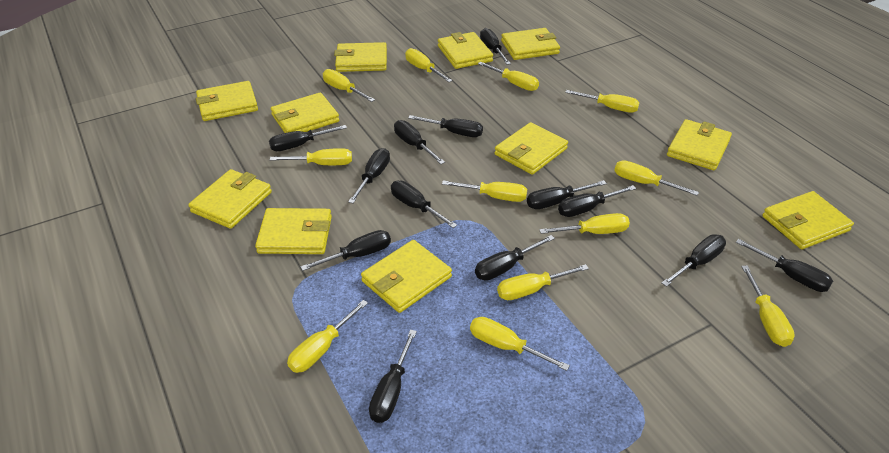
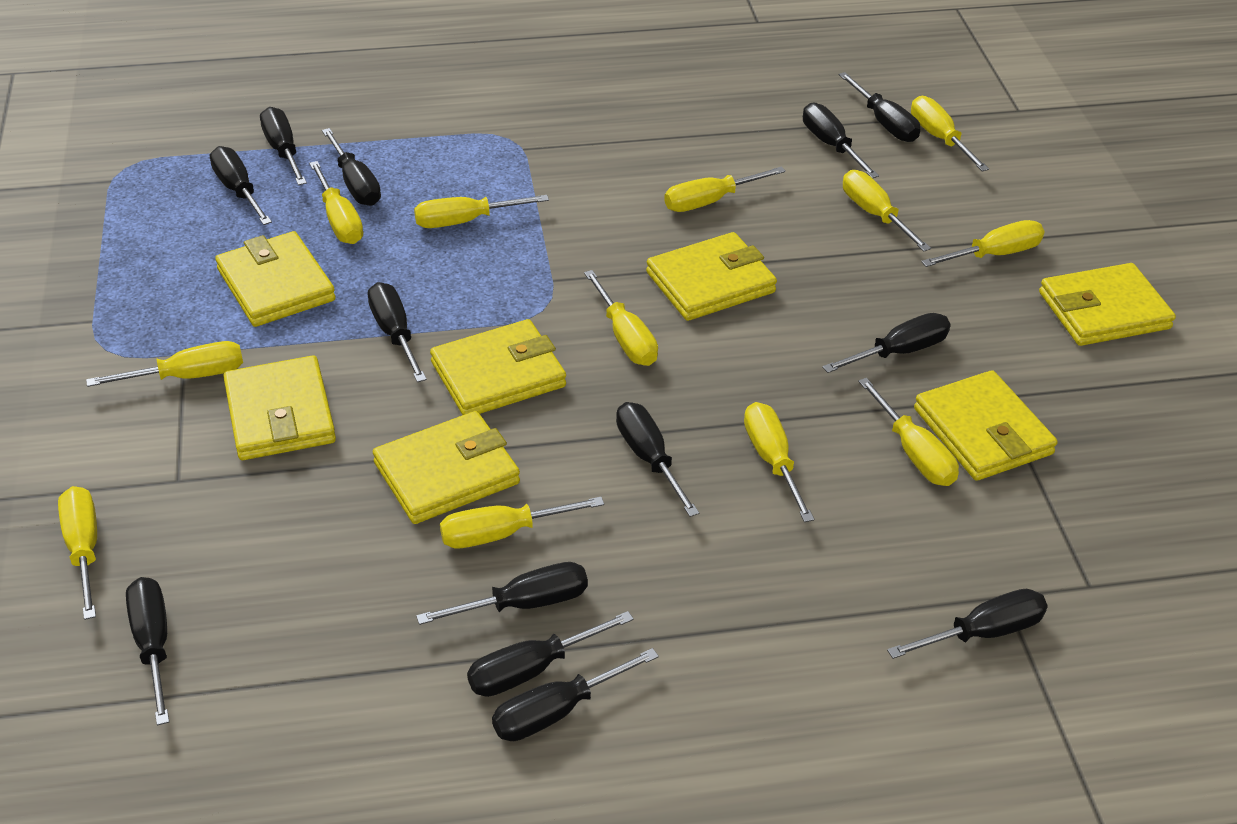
yellow wallet: 11 -> 7

